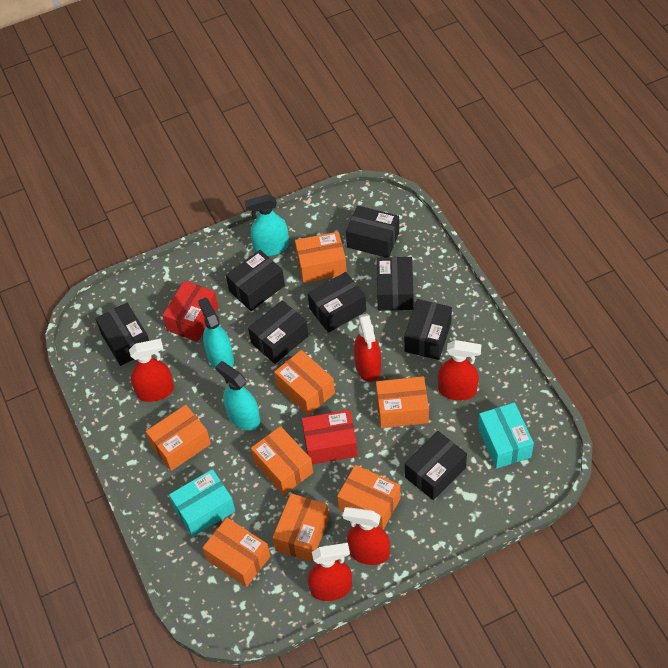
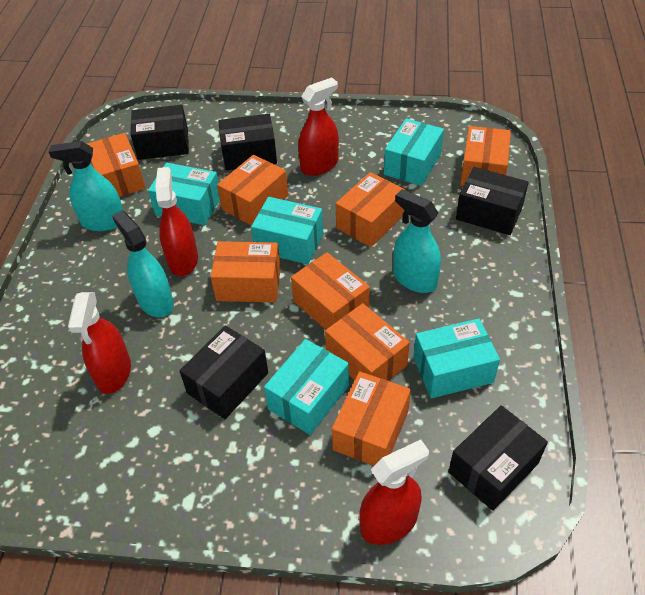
black box: 8 -> 5
red box: 2 -> 0
red spray bottle: 5 -> 4
turquoise box: 2 -> 5

